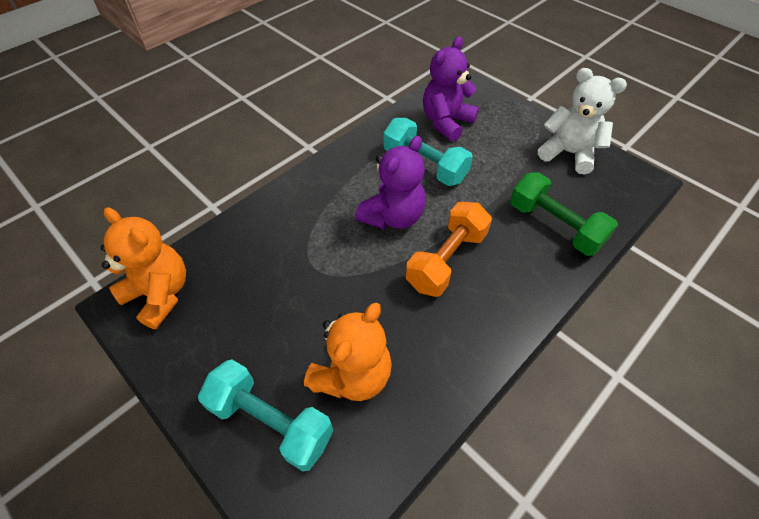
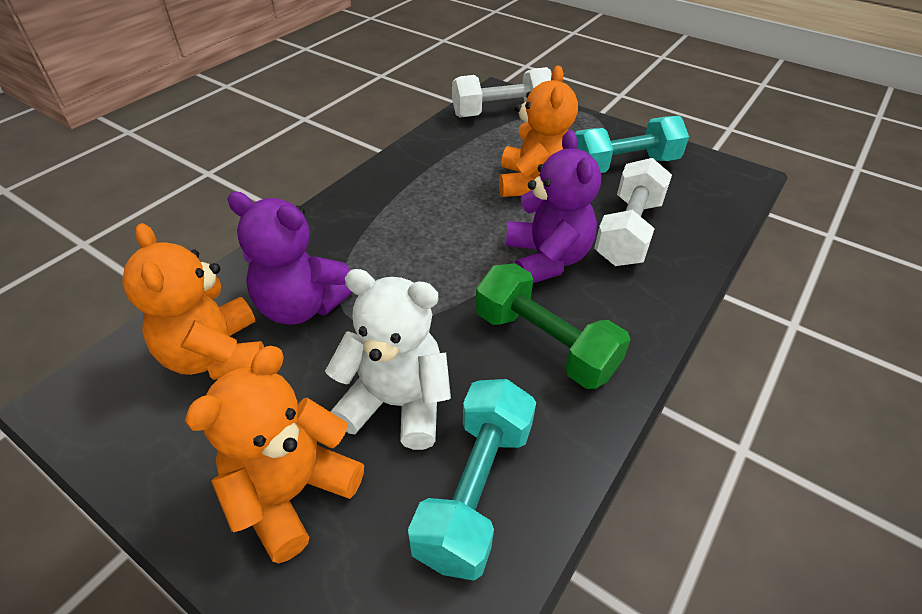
orange dumbbell: 1 -> 0
orange teddy bear: 2 -> 3
white dumbbell: 0 -> 2

